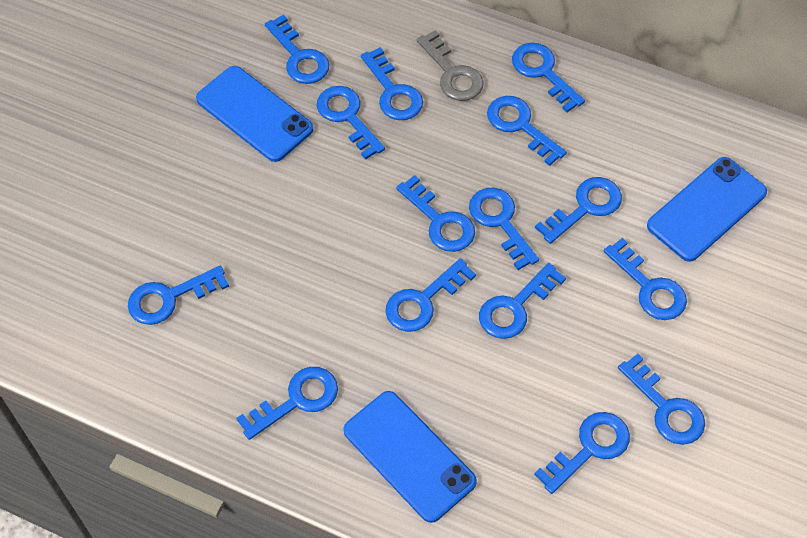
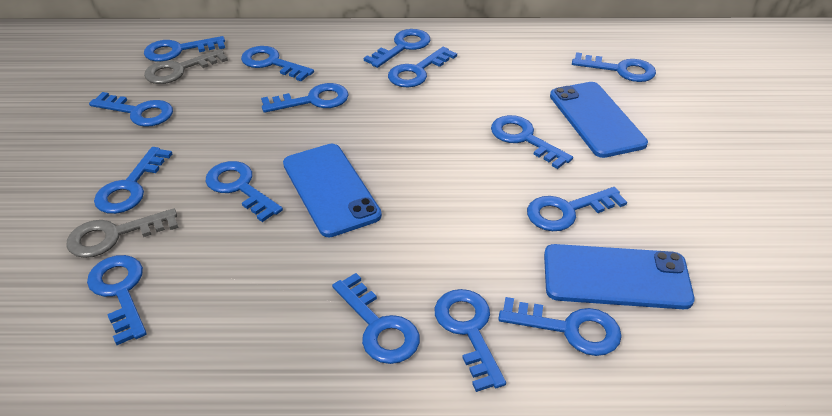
grey key: 1 -> 2

